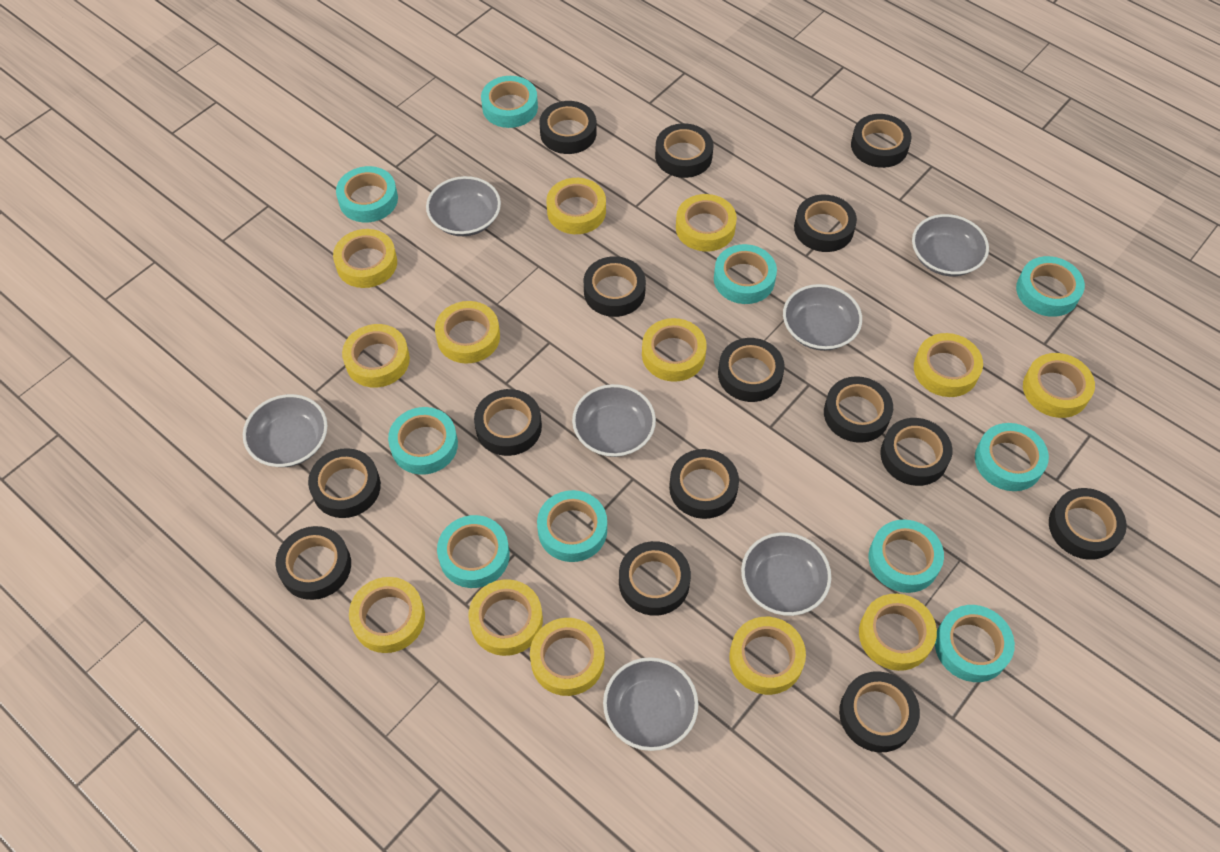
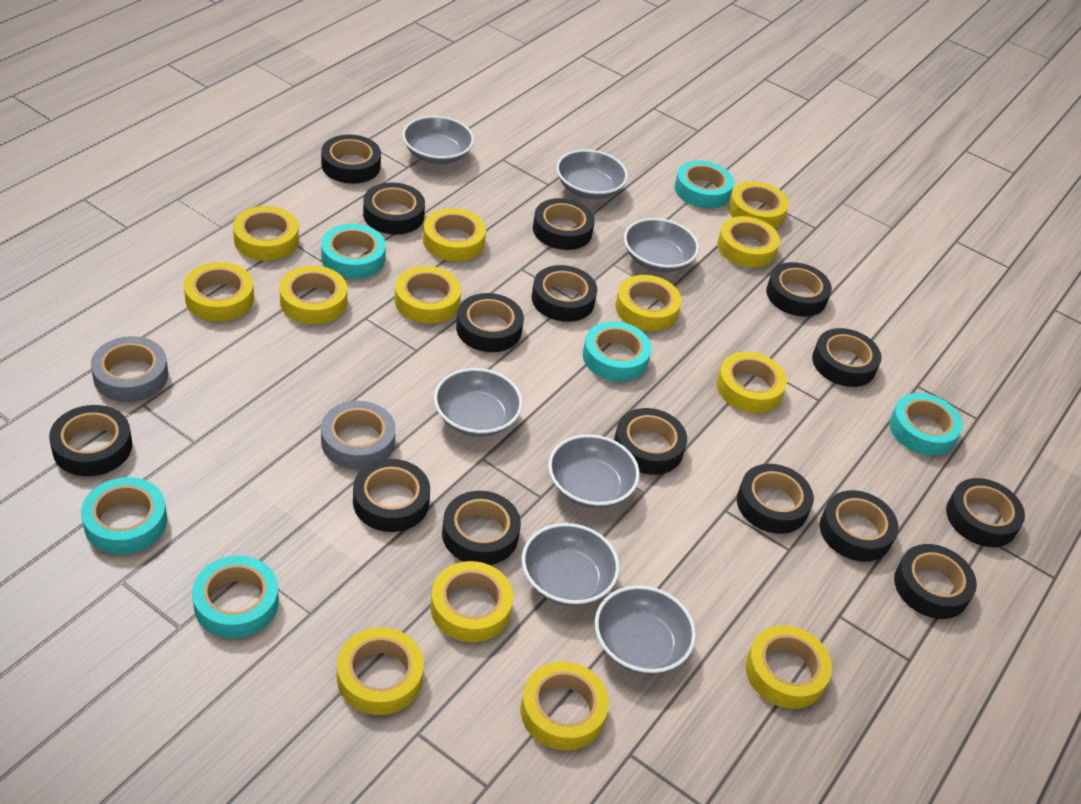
grey tape: 0 -> 2
turquoise tape: 10 -> 6

